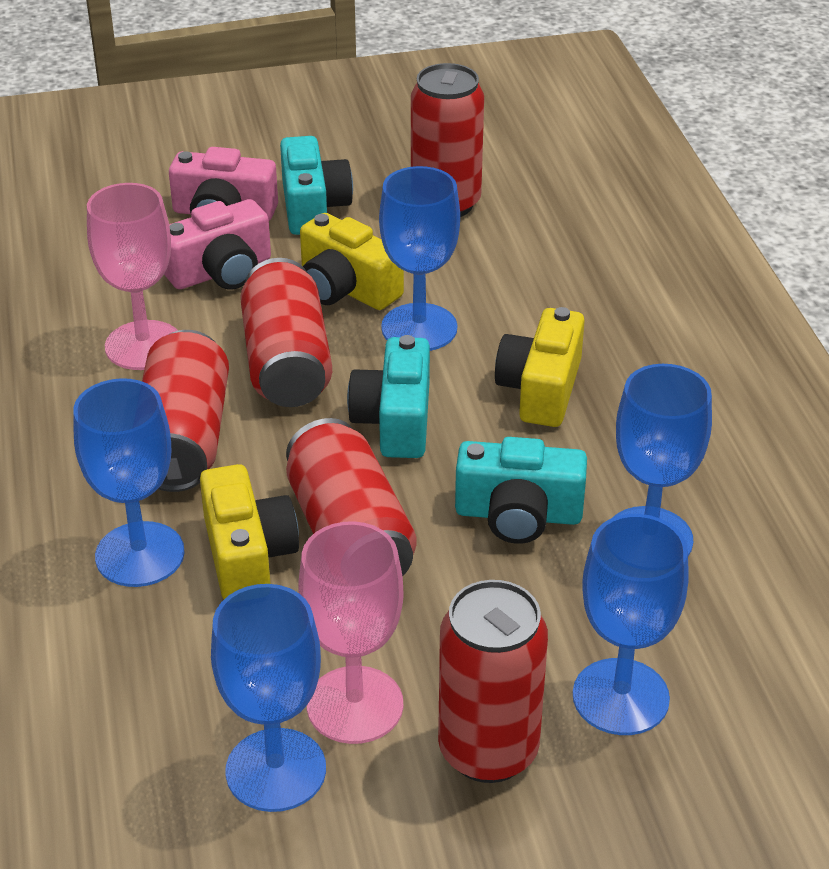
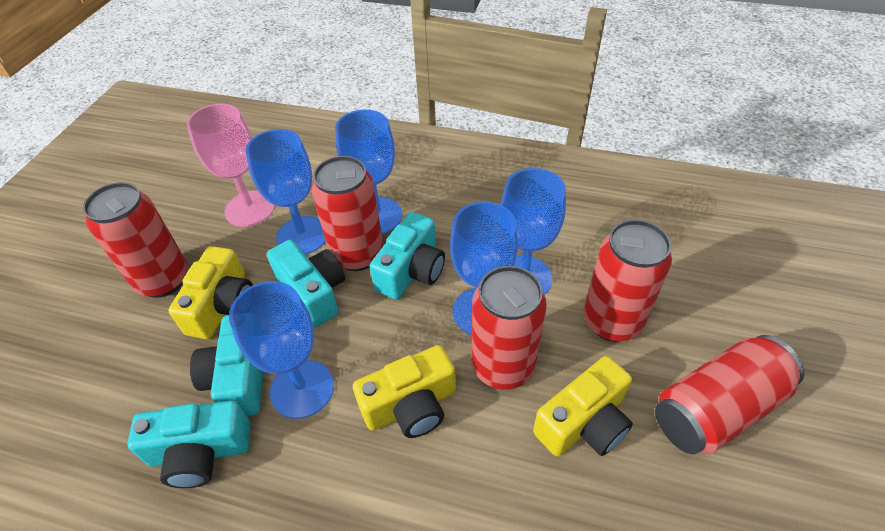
pink camera: 2 -> 0
pink goblet: 2 -> 1
turquoise camera: 3 -> 4

